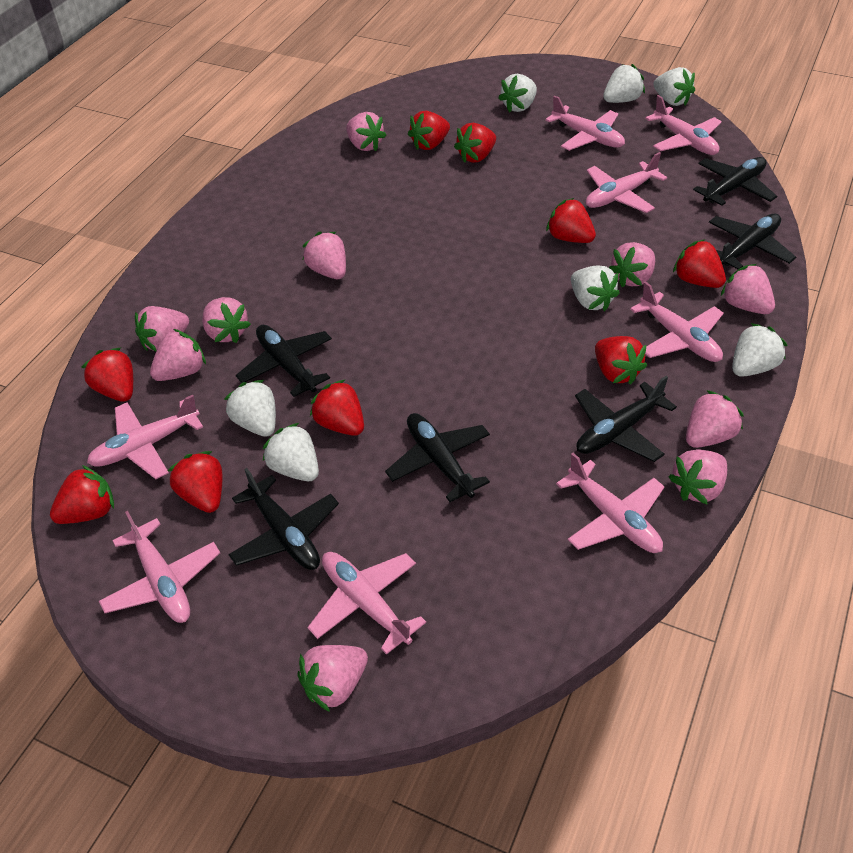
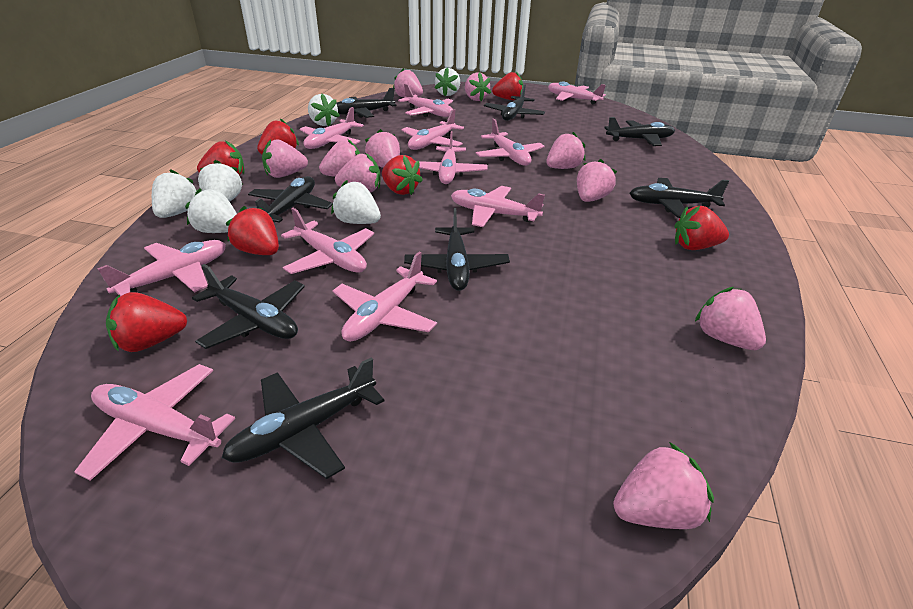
black plane: 6 -> 8
pink plane: 8 -> 11
red strawberry: 9 -> 7
white strawberry: 7 -> 6

